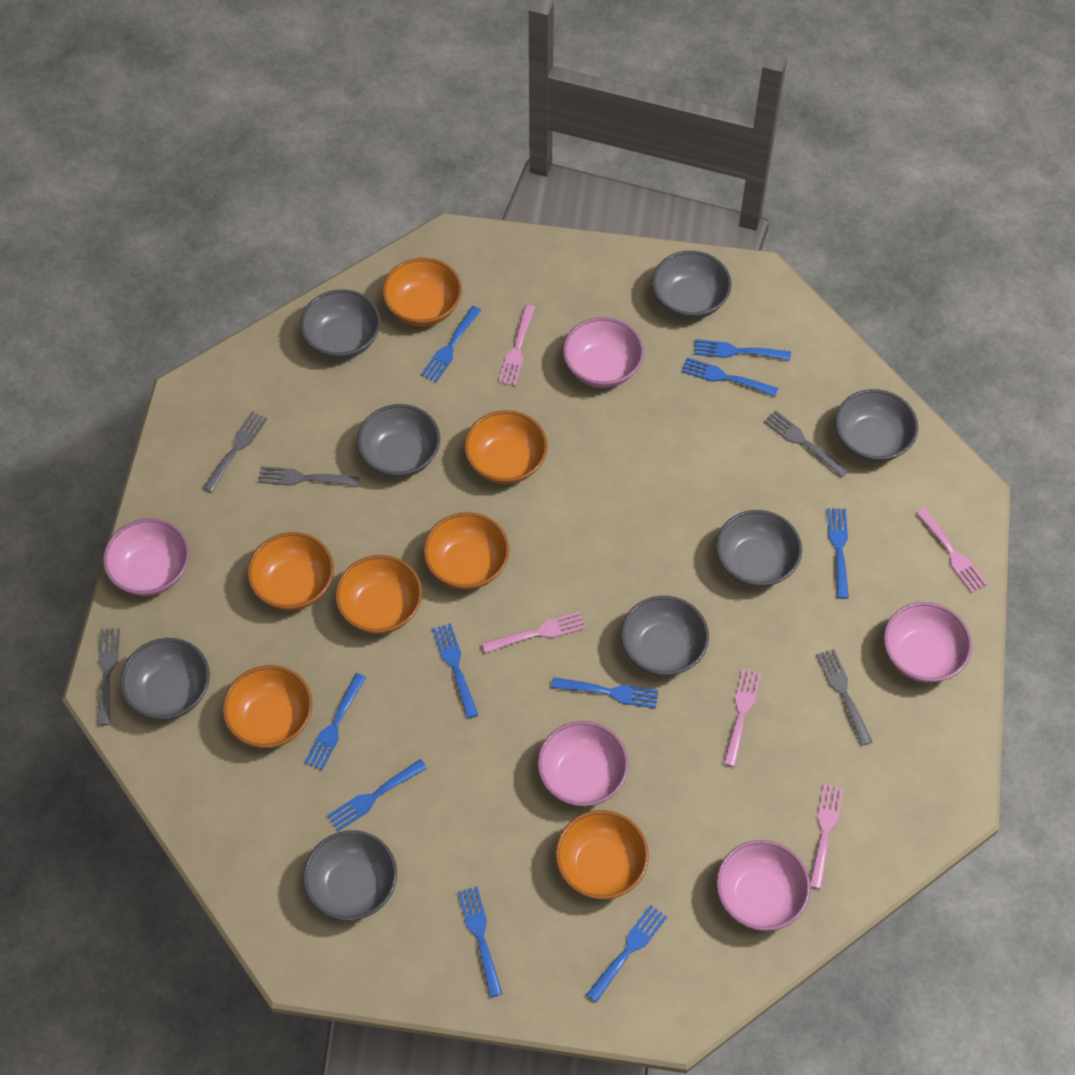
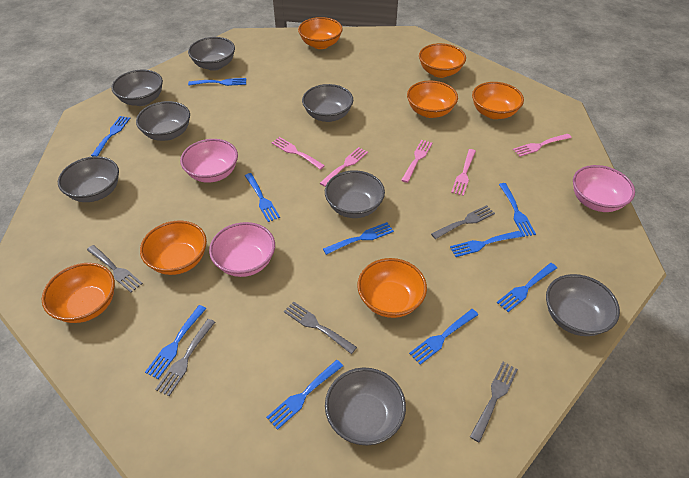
pink bowl: 5 -> 3

